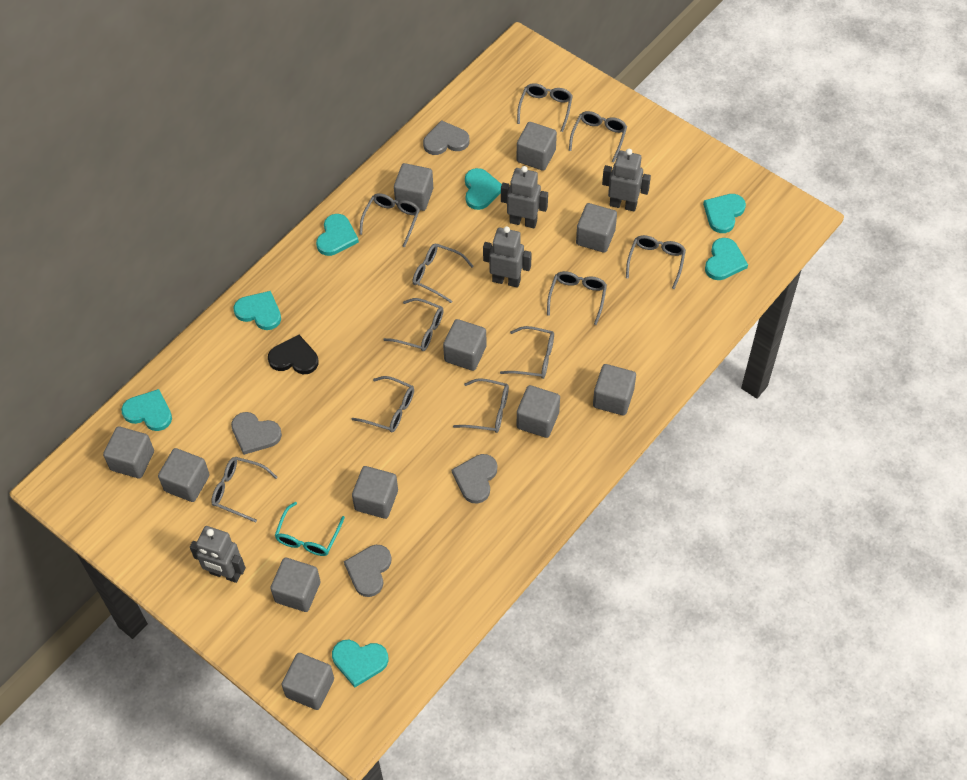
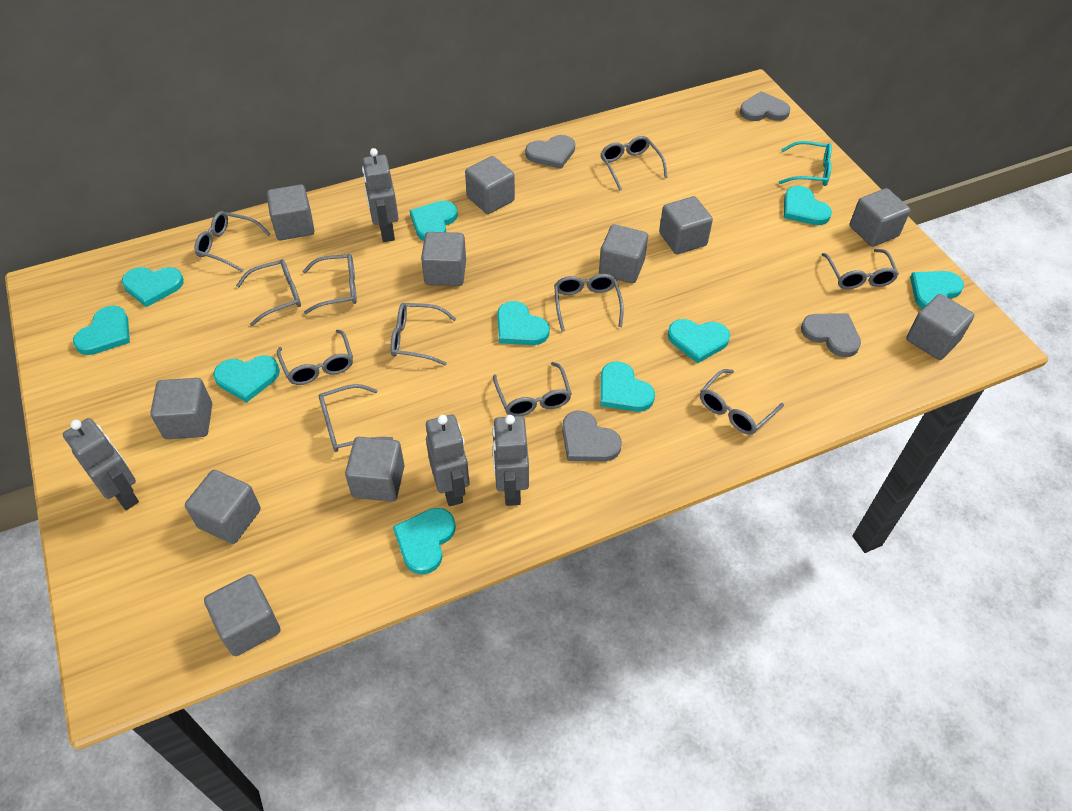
black heart: 1 -> 0
turquoise heart: 7 -> 10

